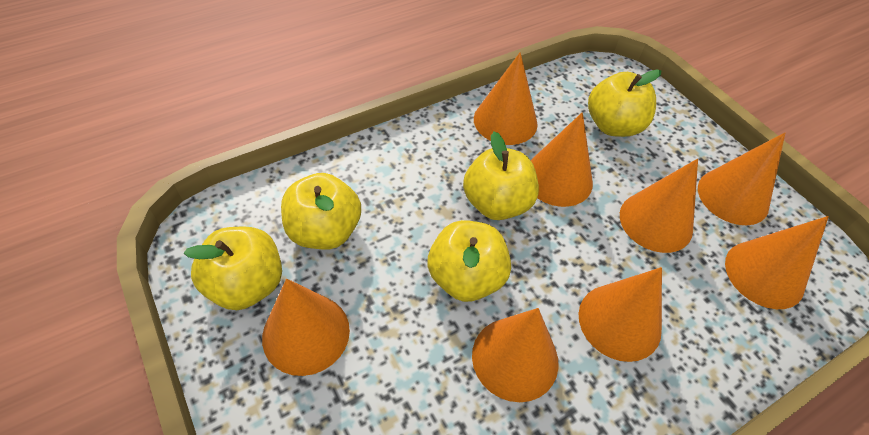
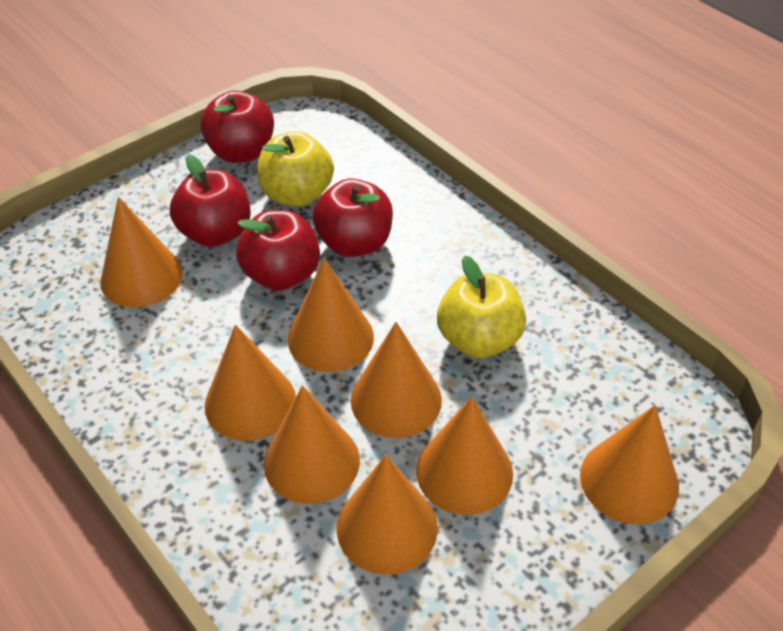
red apple: 0 -> 4
yellow apple: 5 -> 2

